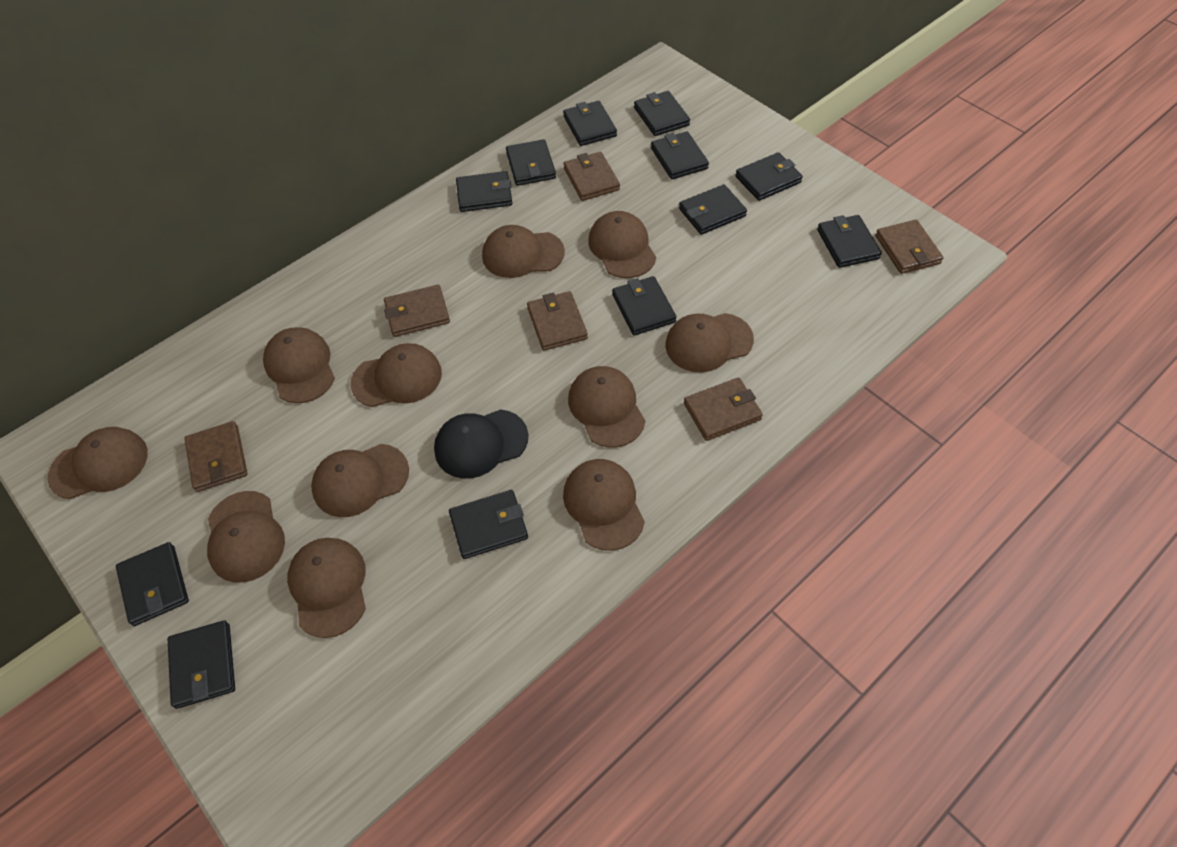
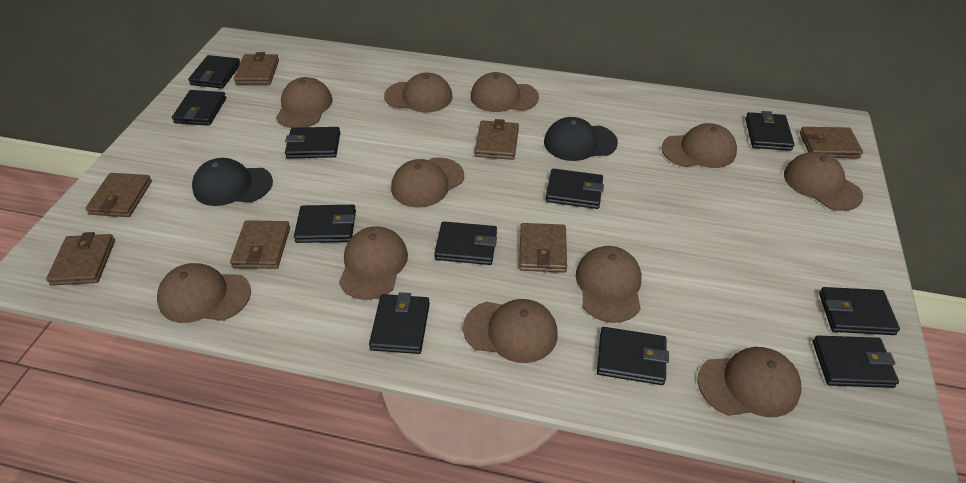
black cap: 1 -> 2
black wallet: 12 -> 11
brown wallet: 6 -> 7

